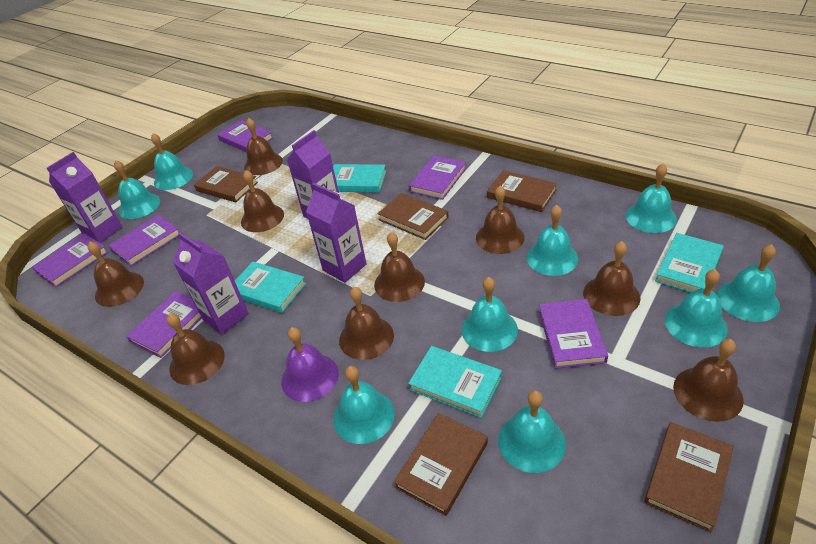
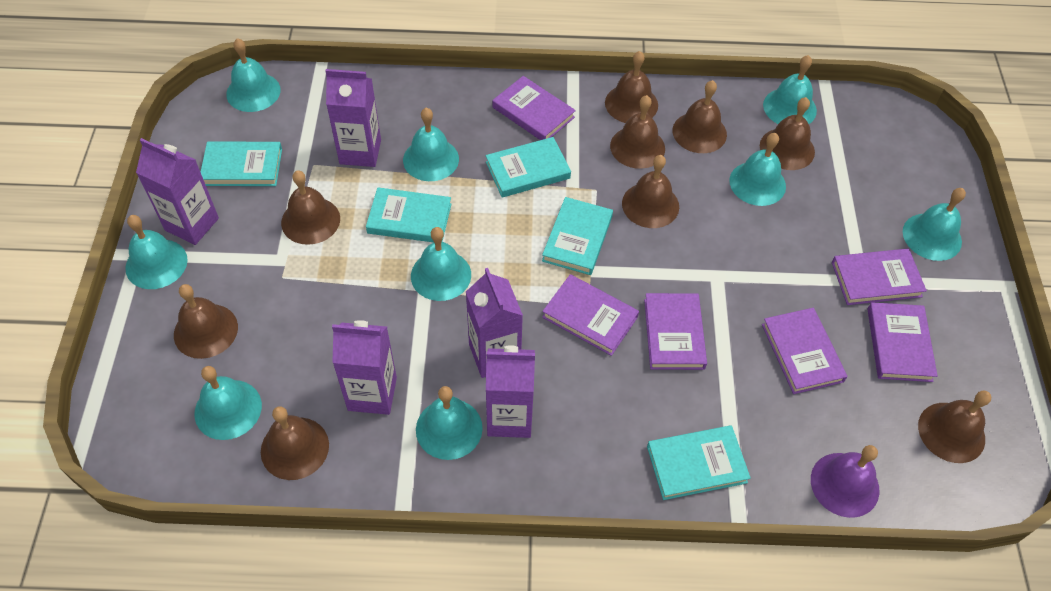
brown book: 5 -> 0
purple carton: 4 -> 5
turquoise book: 4 -> 5

